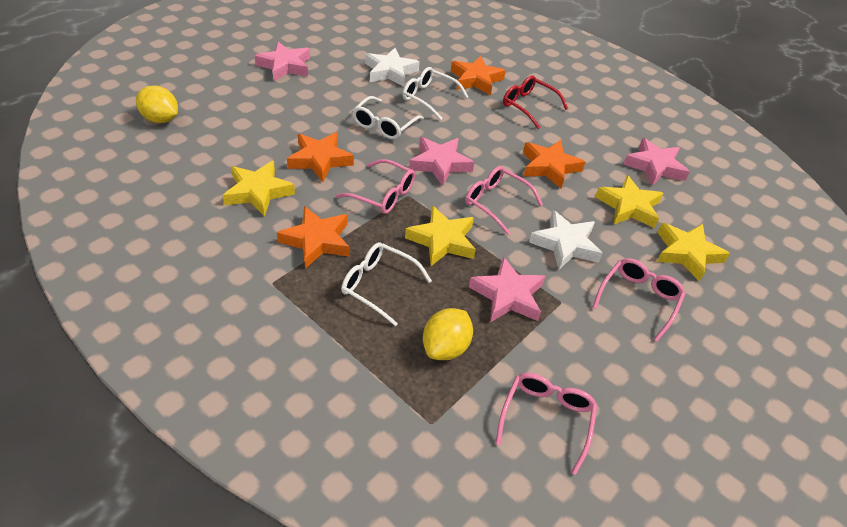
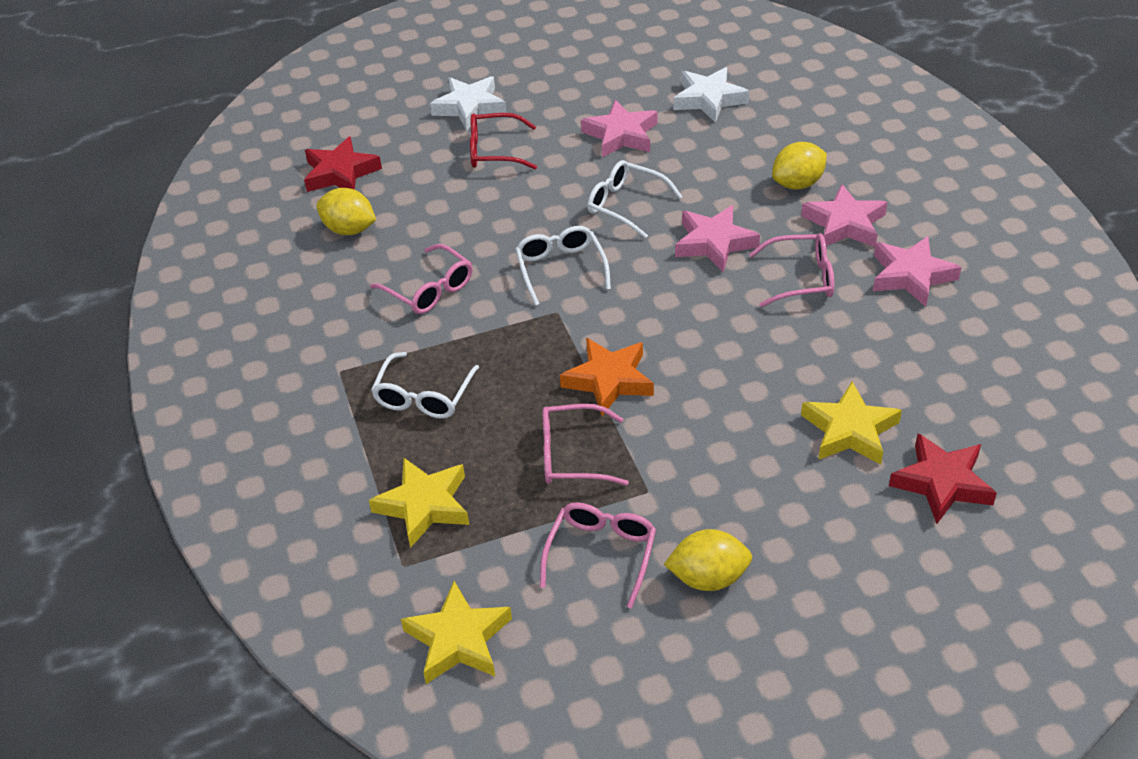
orange star: 4 -> 1
red star: 0 -> 2
yellow lemon: 2 -> 3
yellow star: 4 -> 3

